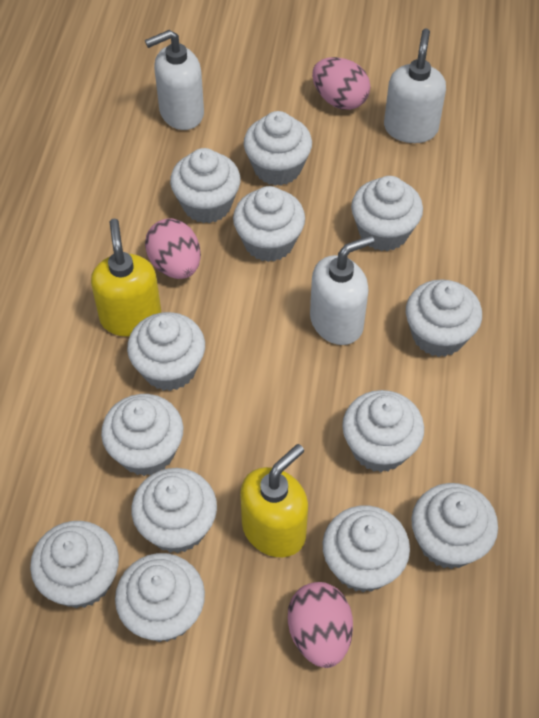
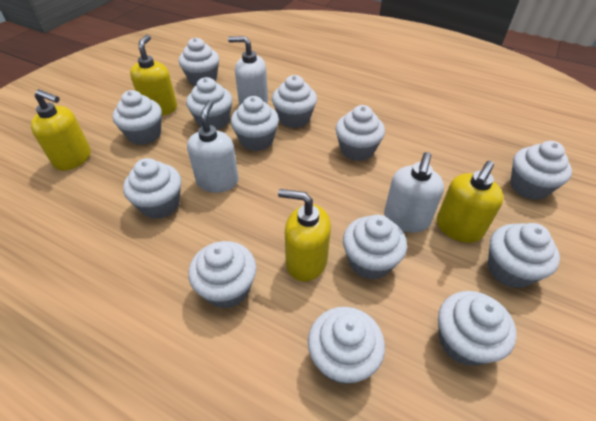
pink egg: 3 -> 0
yellow soap dispenser: 2 -> 4

